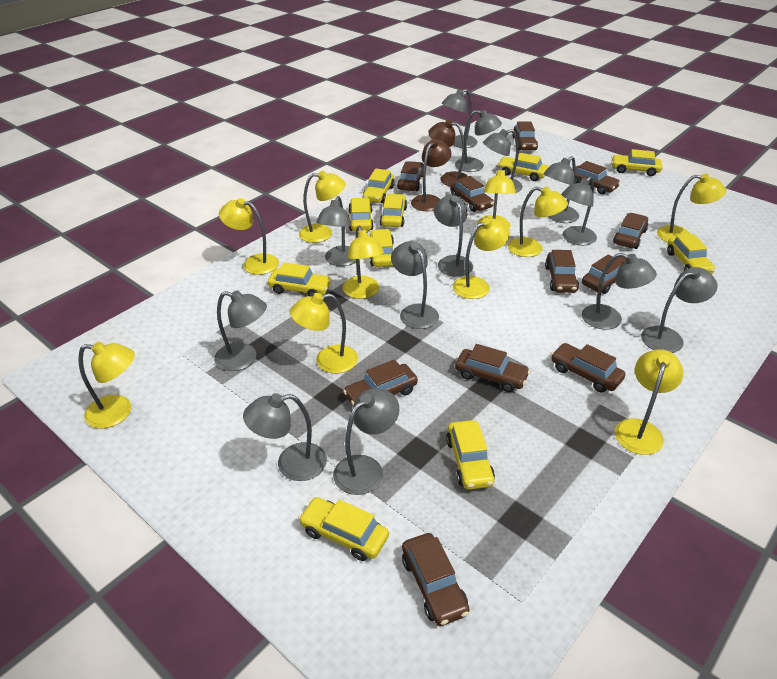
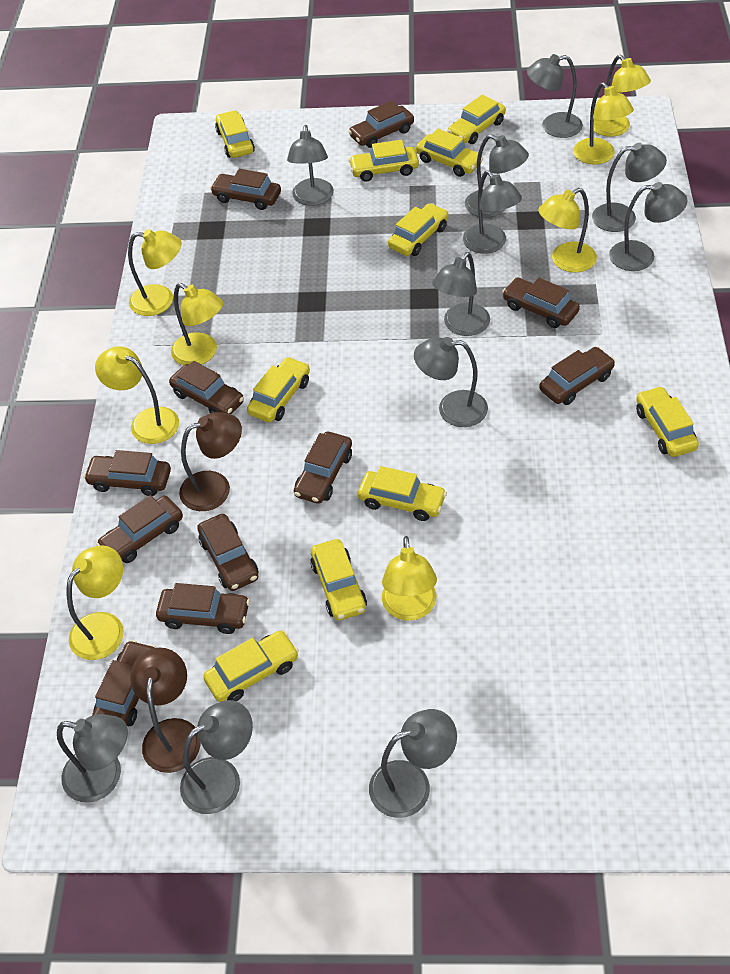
grey lamp: 13 -> 11
yellow lamp: 10 -> 8

